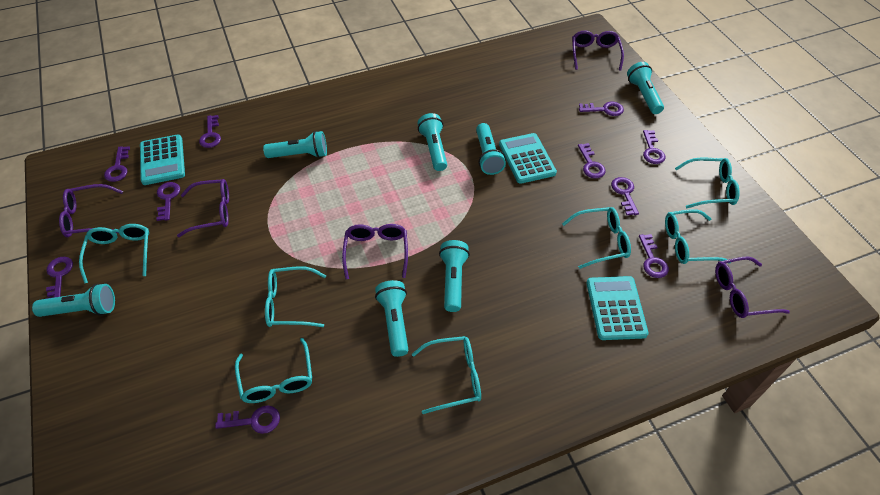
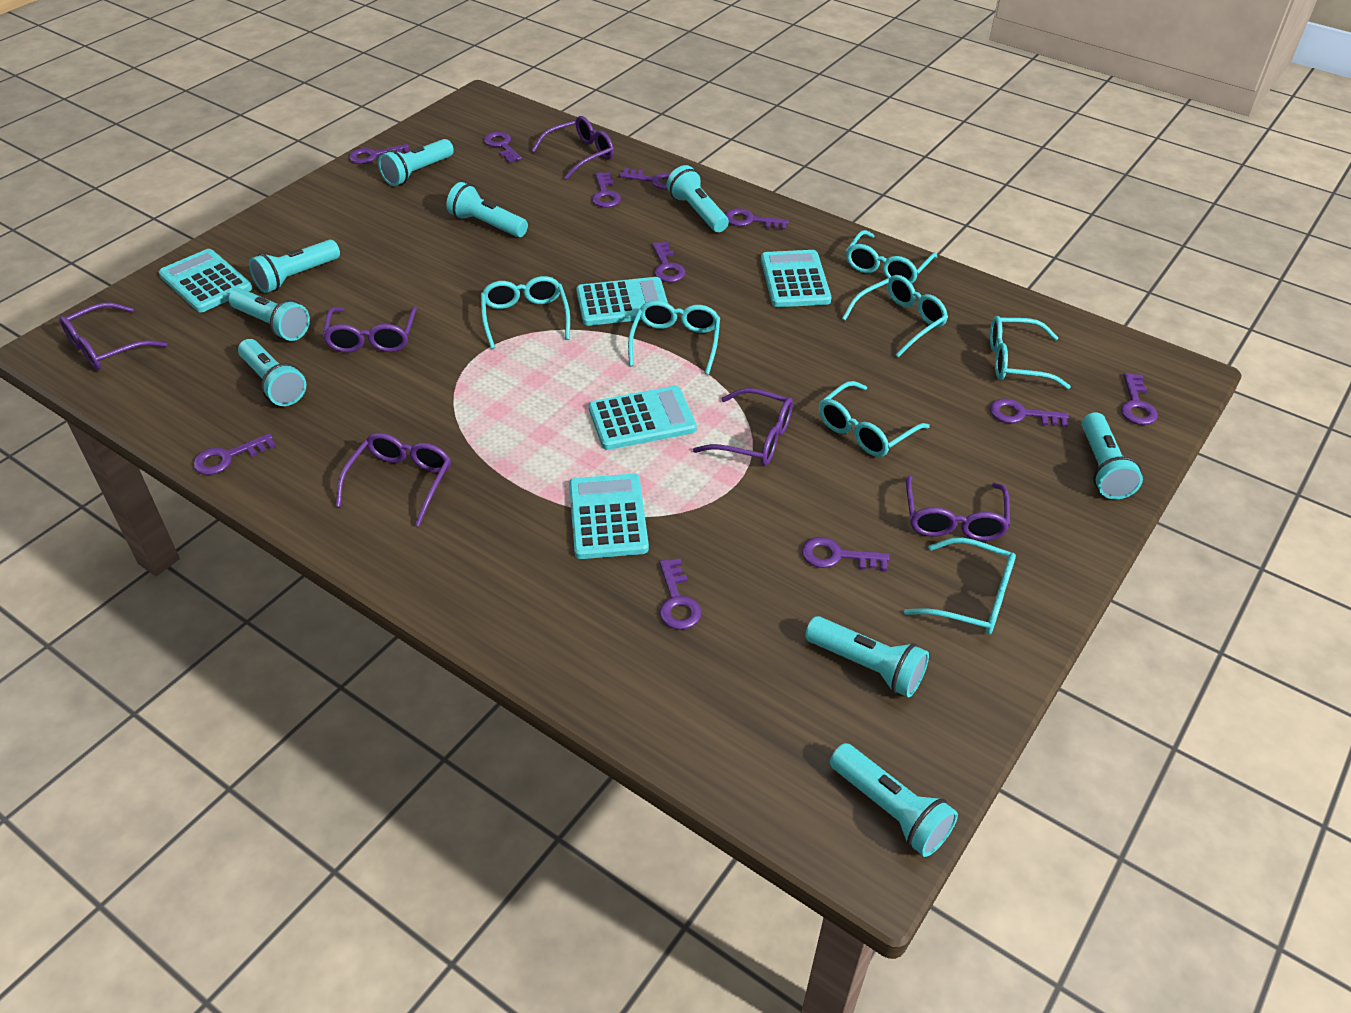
purple glasses: 5 -> 6
purple key: 10 -> 11
turquoise calculator: 3 -> 5
turquoise flashlight: 7 -> 9

